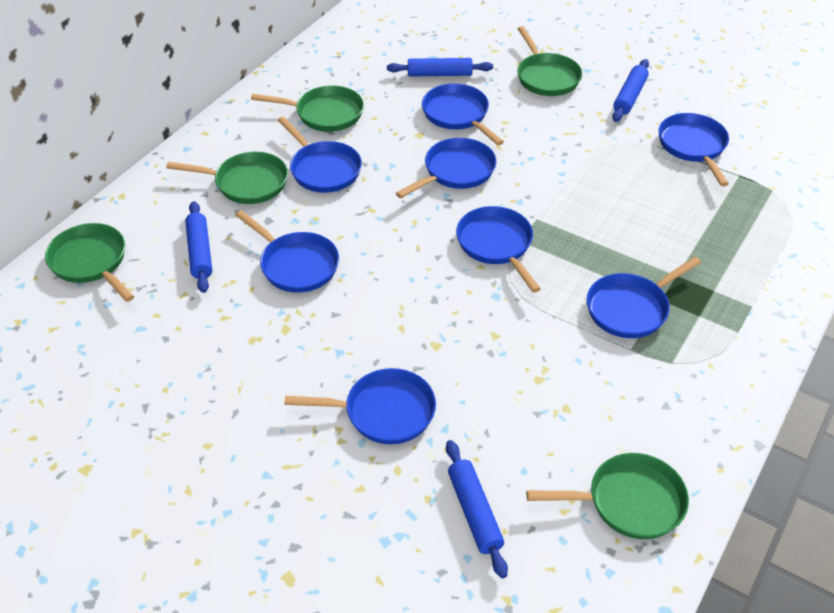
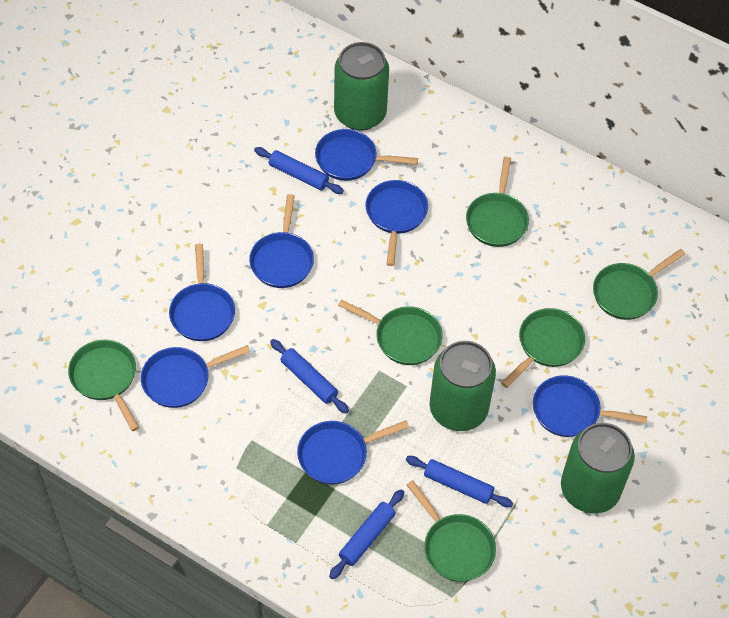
blue pan: 8 -> 7
green can: 0 -> 3
green pan: 5 -> 6

